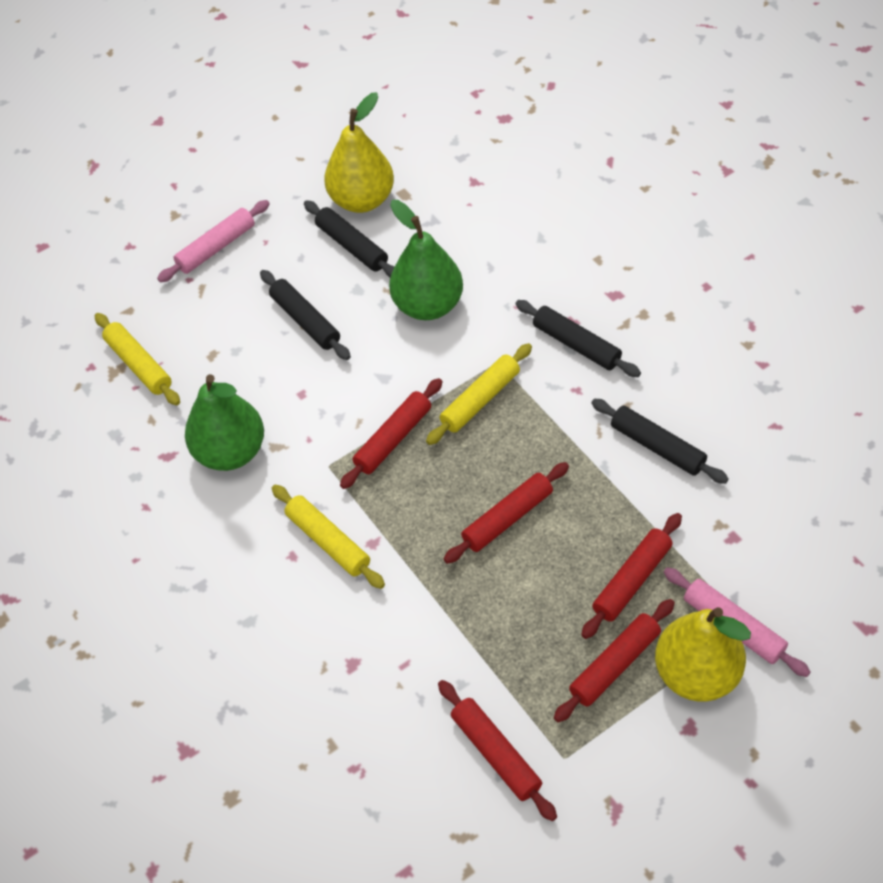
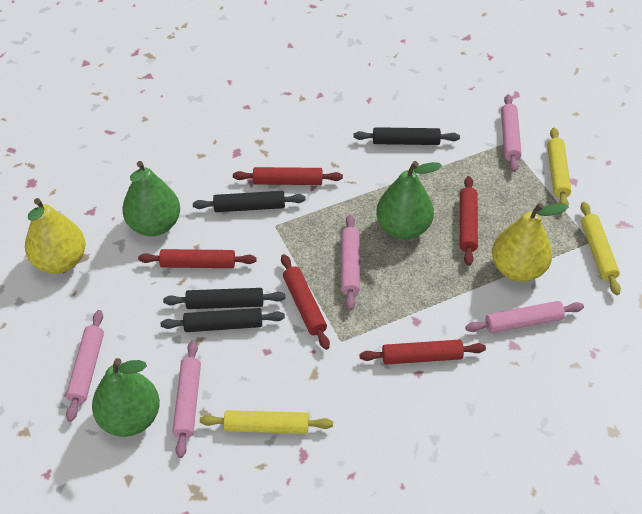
green pear: 2 -> 3
pink rolling pin: 2 -> 5

